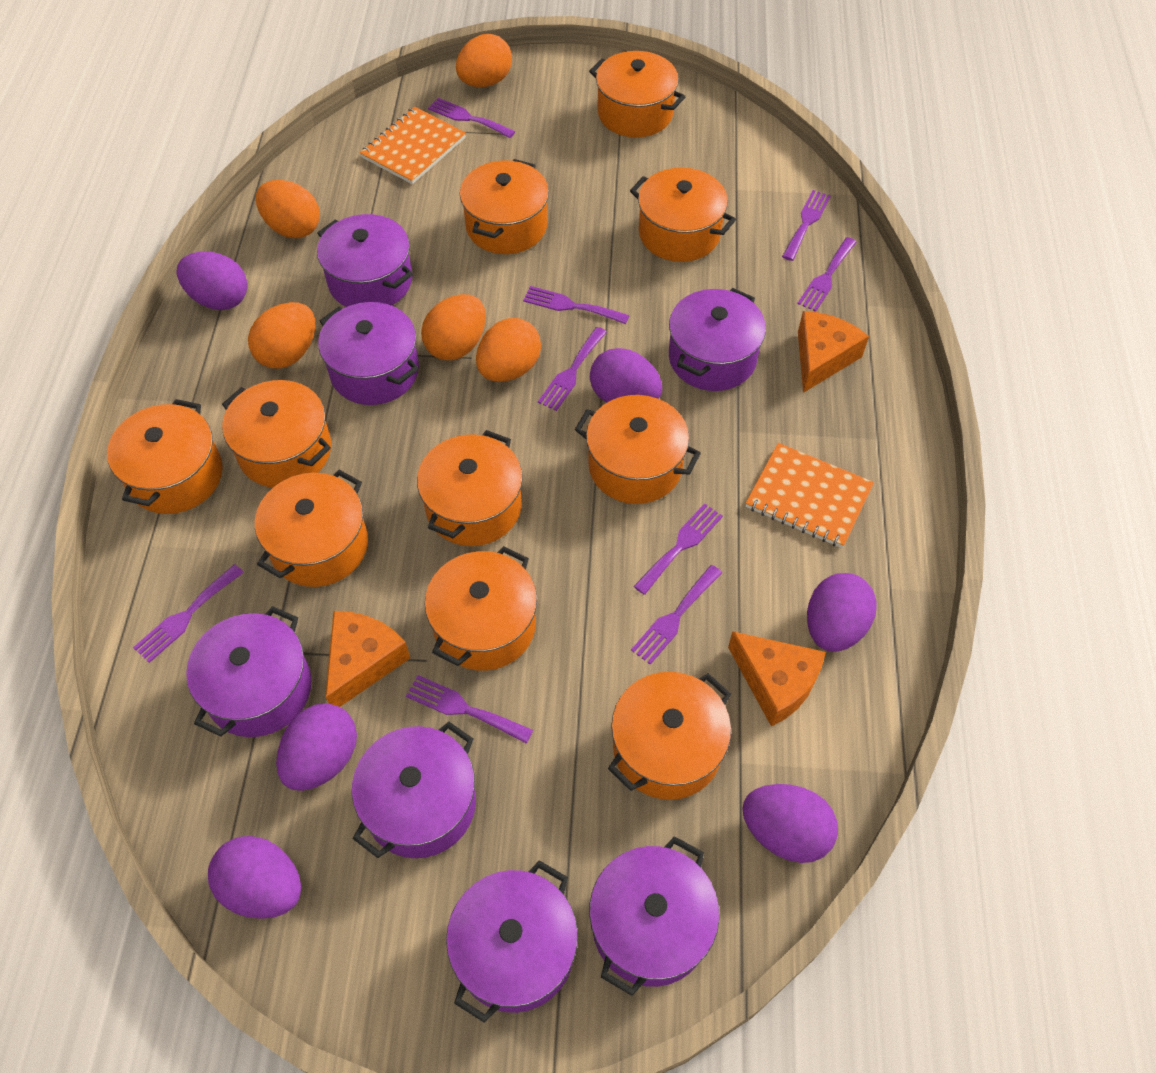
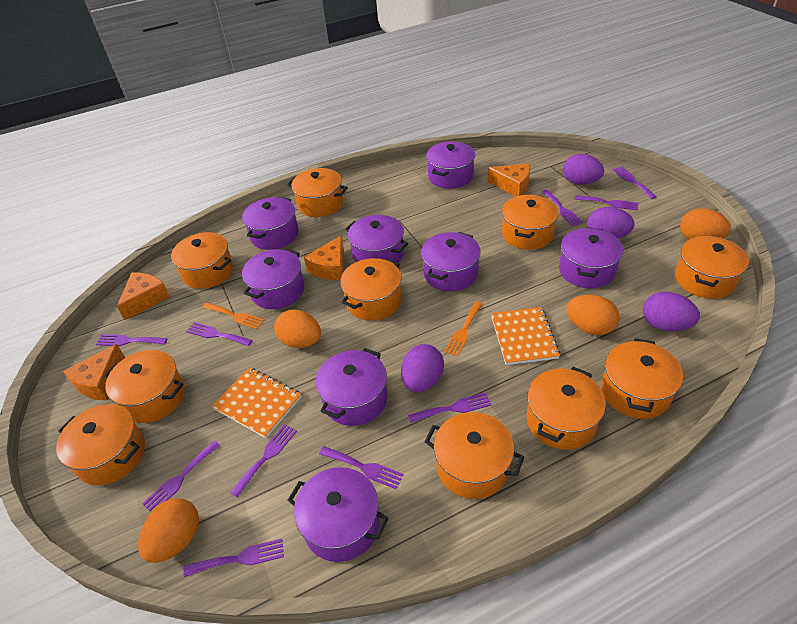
orange cheese: 3 -> 4
orange egg: 5 -> 4
orange fork: 0 -> 2
purple egg: 6 -> 4
purple fork: 9 -> 10
purple pot: 7 -> 8

